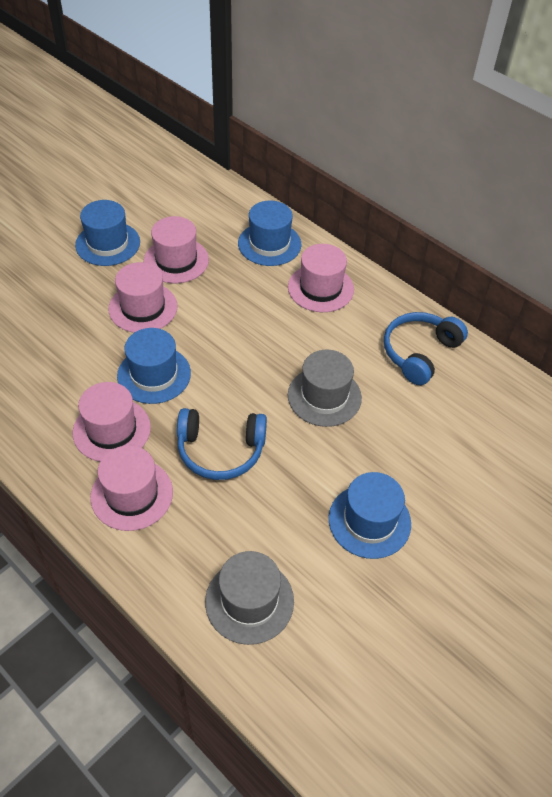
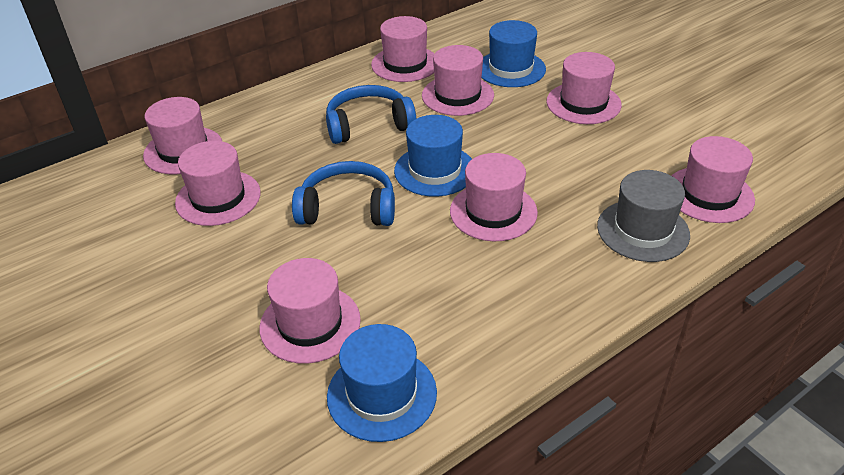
blue hat: 4 -> 3
grey hat: 2 -> 1
pink hat: 5 -> 8

